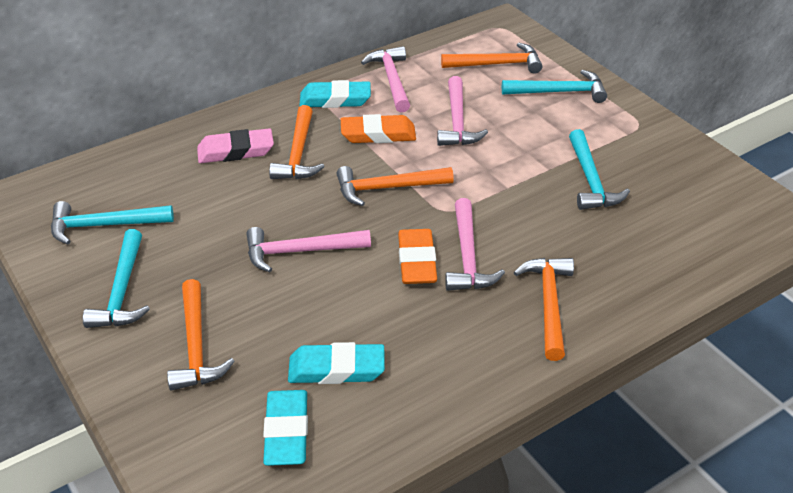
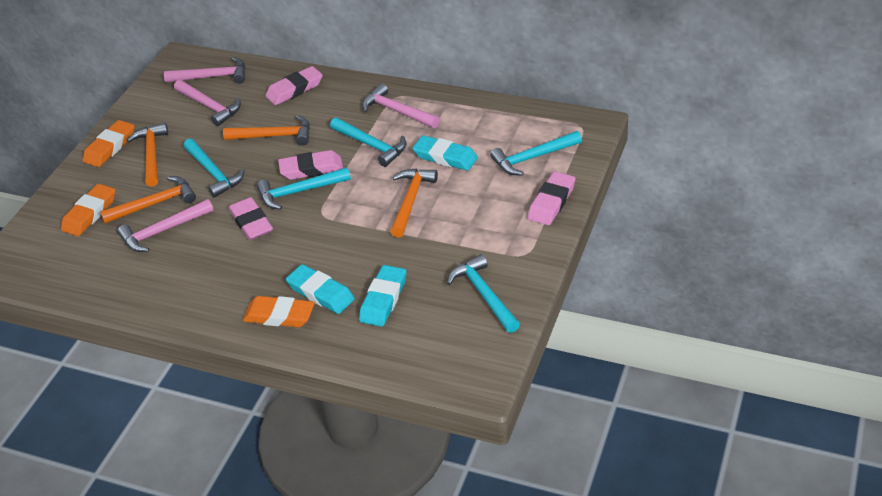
orange eraser: 2 -> 3
orange hammer: 5 -> 4
pink eraser: 1 -> 4
turquoise hammer: 4 -> 5

